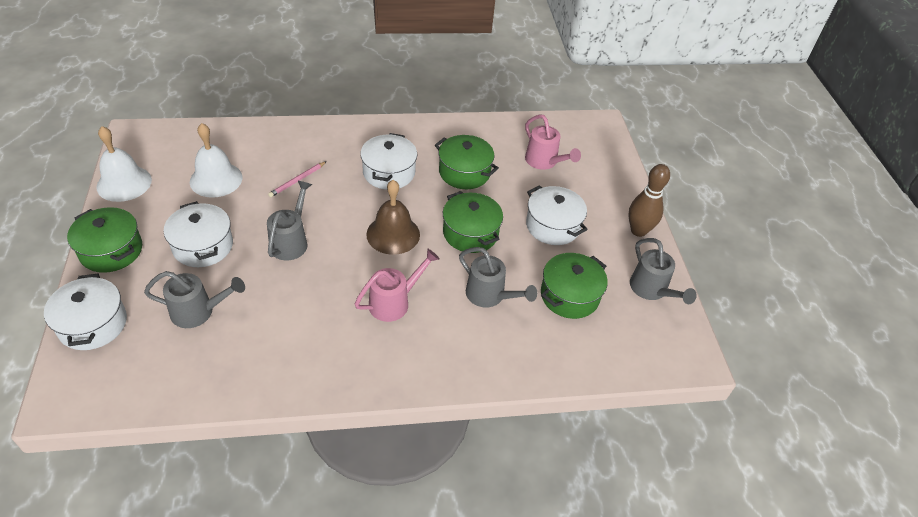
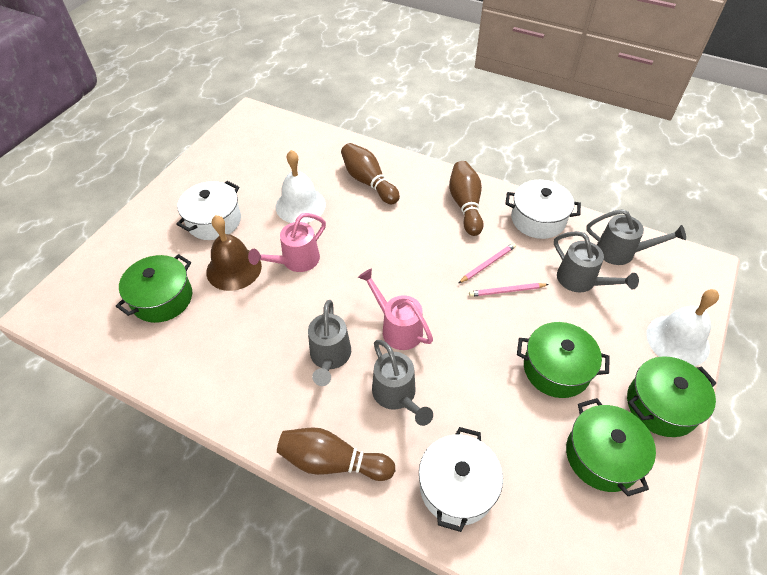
brown bowling pin: 1 -> 3
pink pencil: 1 -> 2
white pot: 4 -> 3

